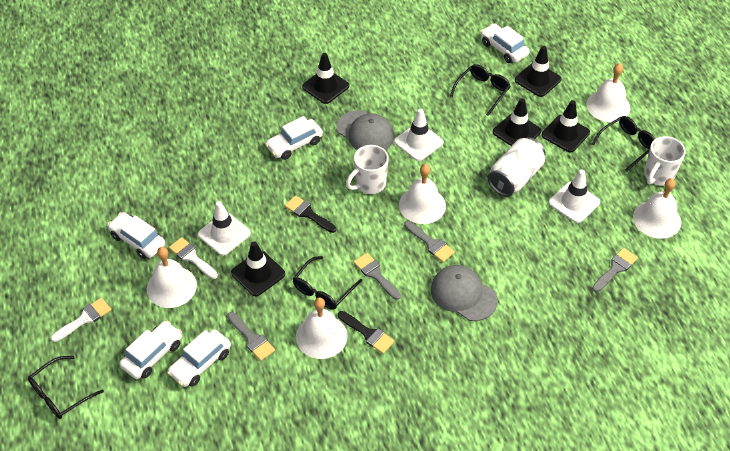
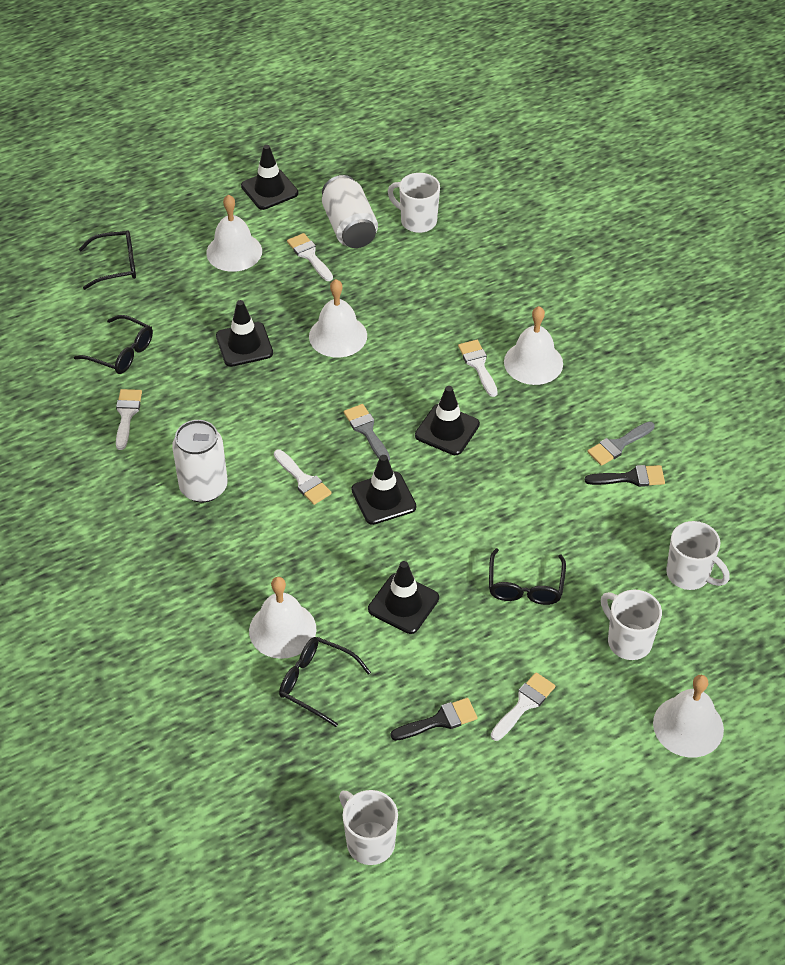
grey brush: 4 -> 2
grey cap: 2 -> 0
white brush: 2 -> 5
white can: 1 -> 2
white car: 5 -> 0
white mug: 2 -> 4
white traffic cone: 3 -> 0

